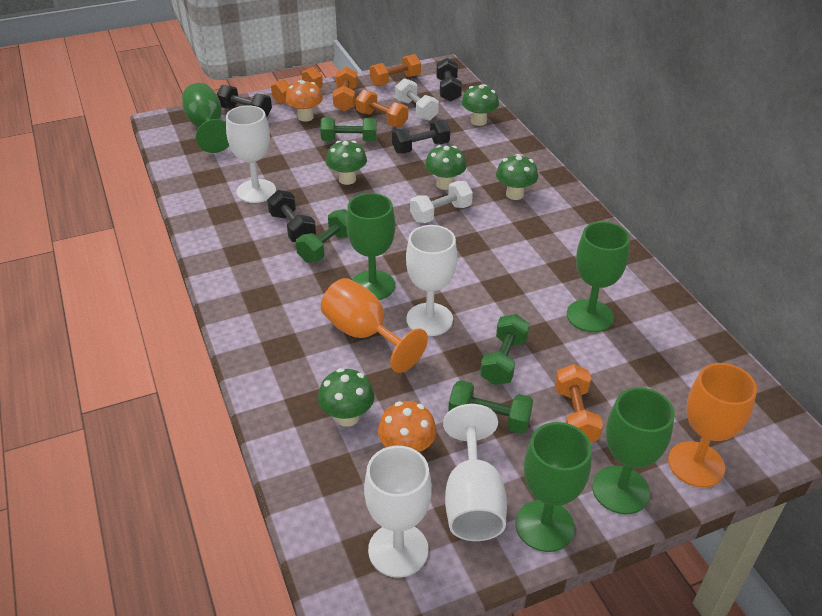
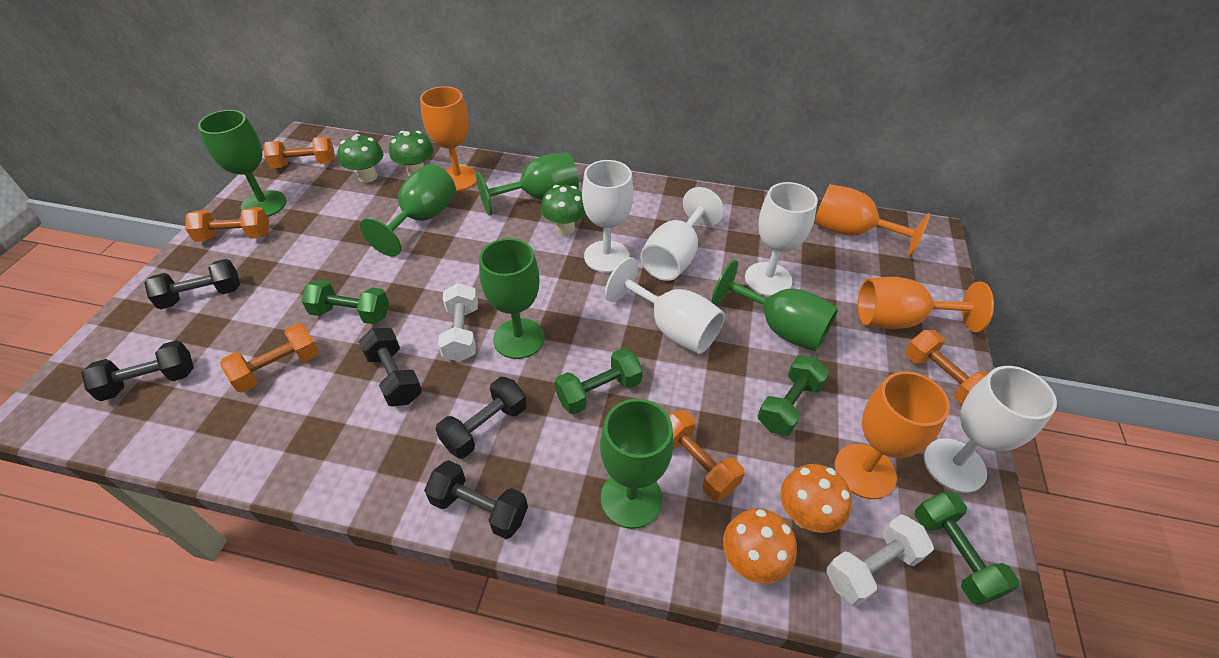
black dumbbell: 4 -> 5
green goblet: 5 -> 6
green mushroom: 5 -> 3
orange goblet: 2 -> 4
white goblet: 4 -> 5

